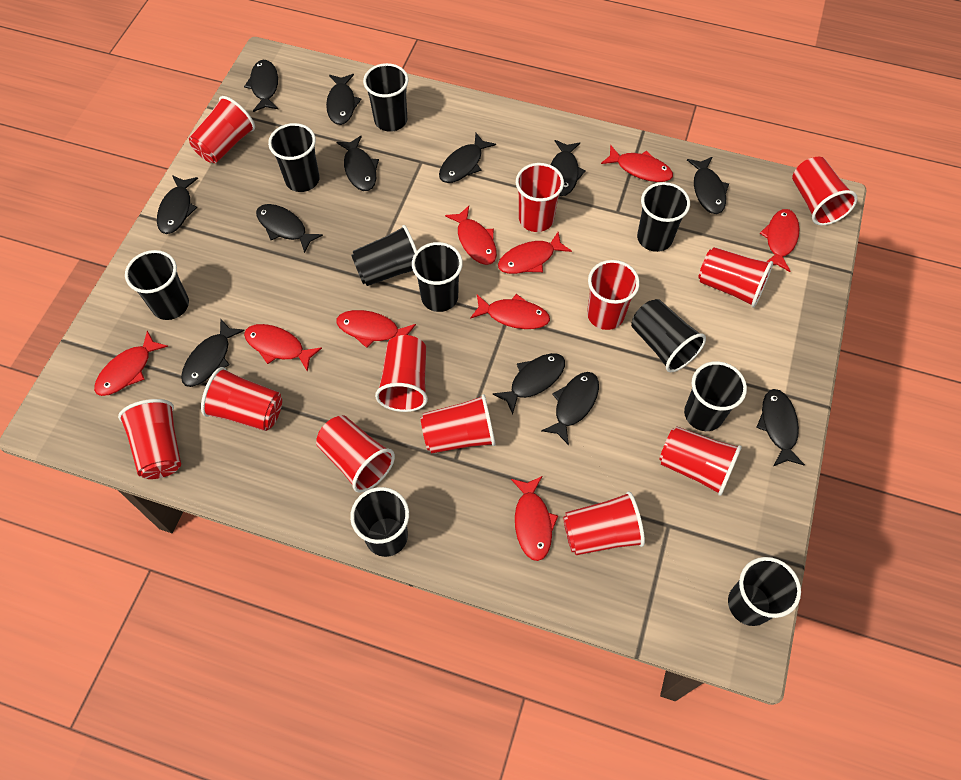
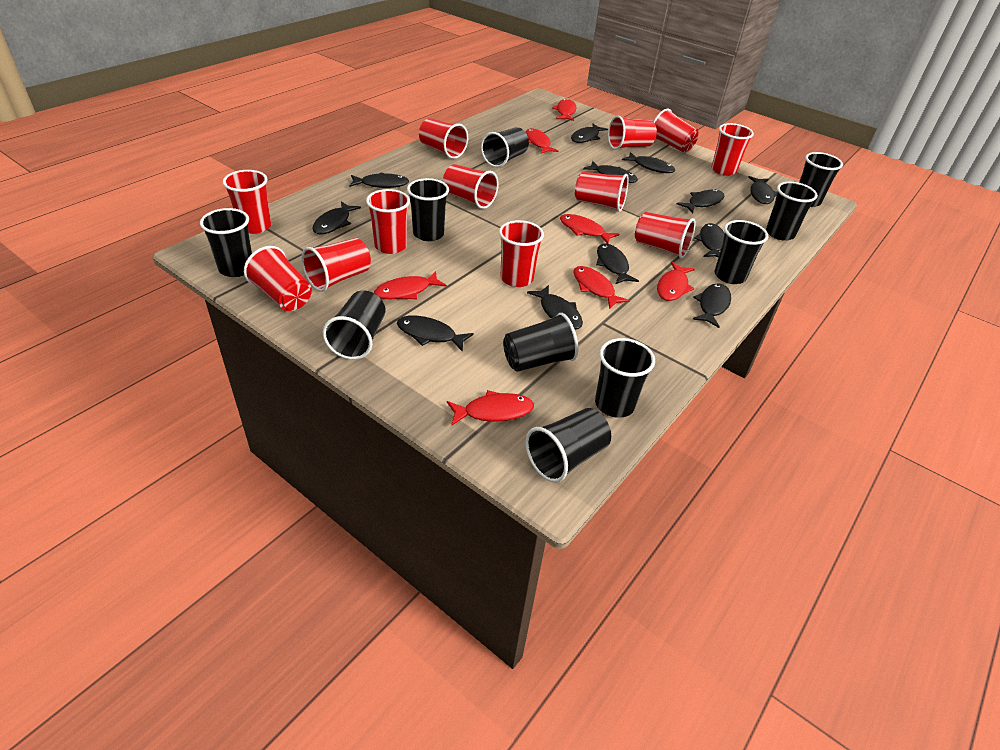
red fish: 9 -> 7

